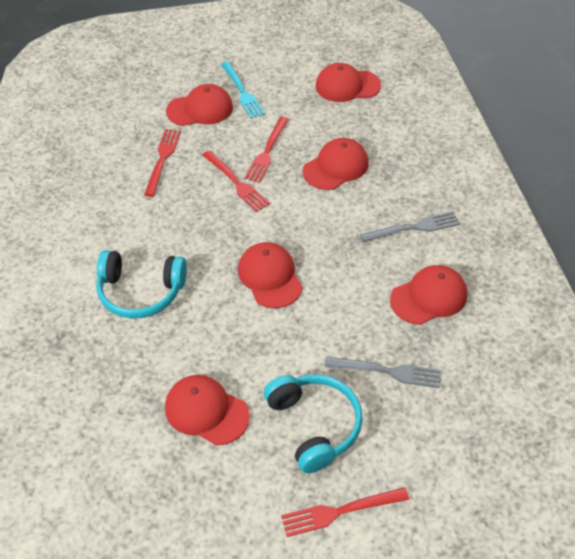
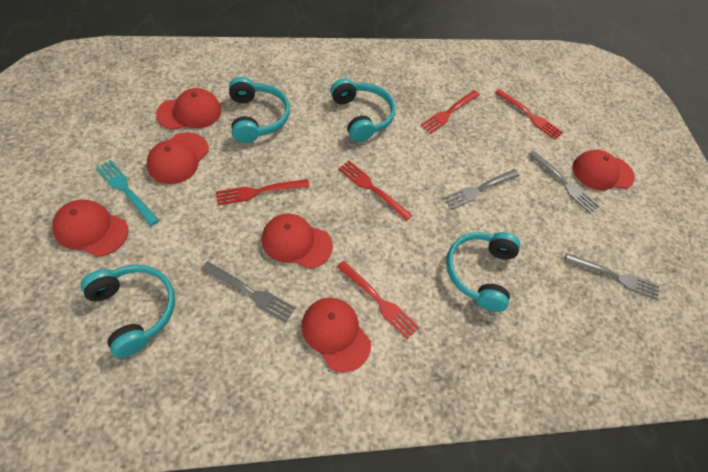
grey fork: 2 -> 4
red fork: 4 -> 5
turquoise headphones: 2 -> 4

